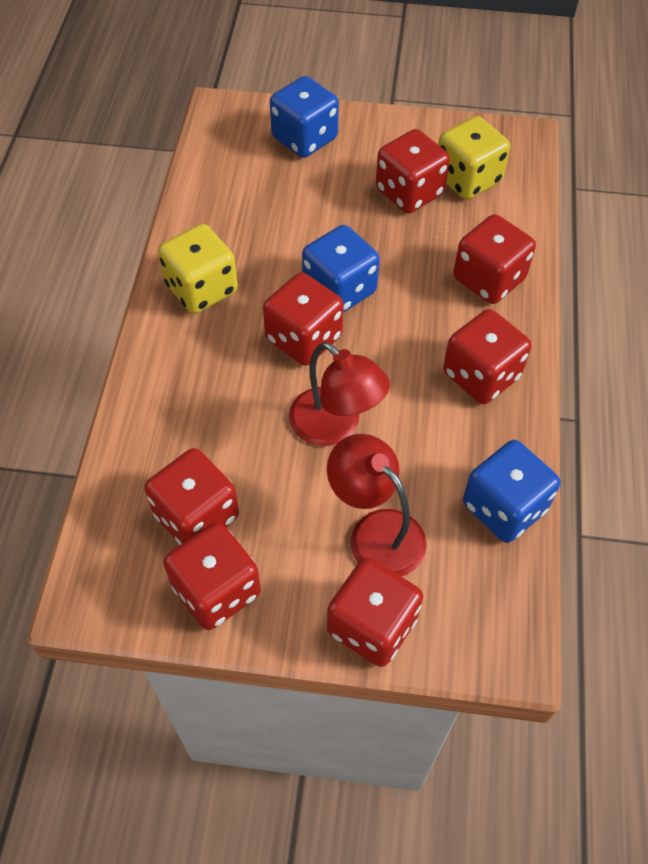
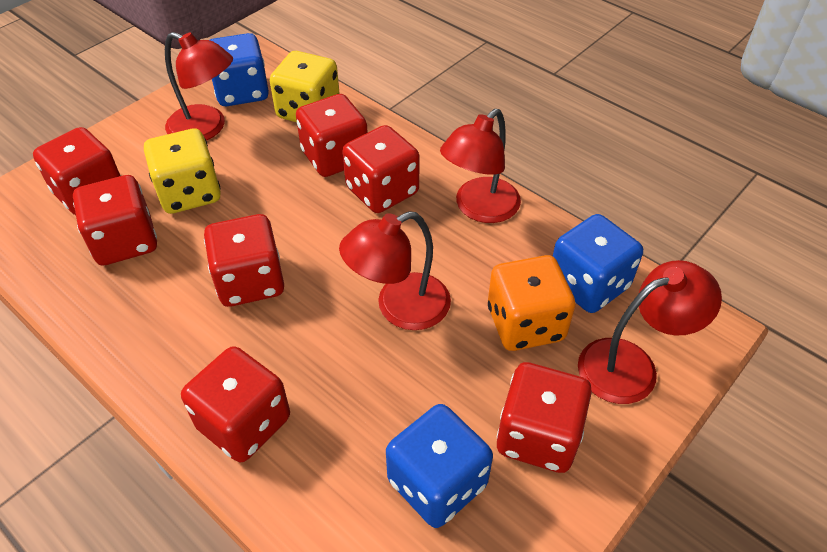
orange dice: 0 -> 1
red lamp: 2 -> 4

